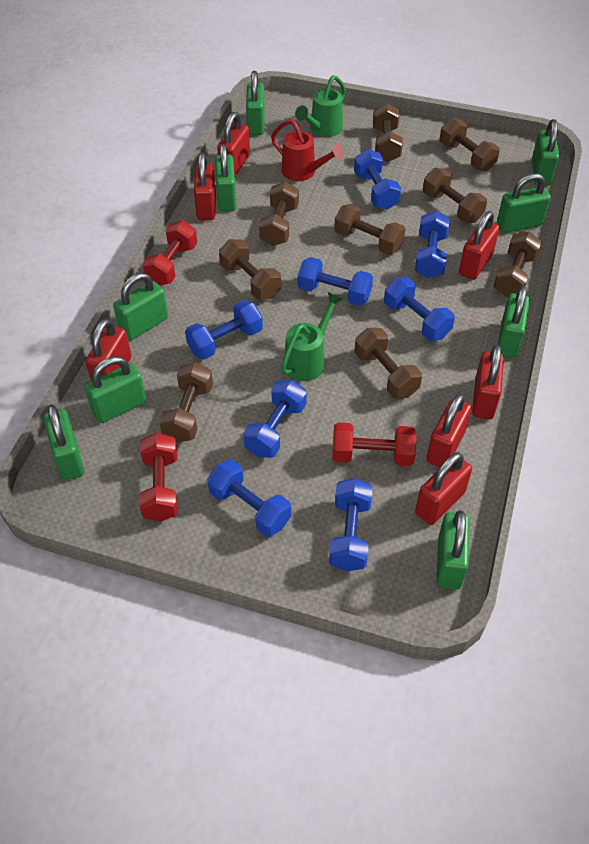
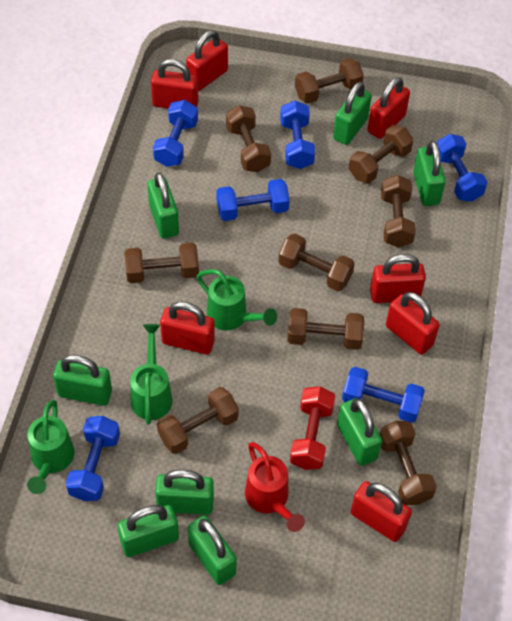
blue dumbbell: 8 -> 6
green padlock: 9 -> 8
green watering can: 2 -> 3
red dumbbell: 3 -> 1

